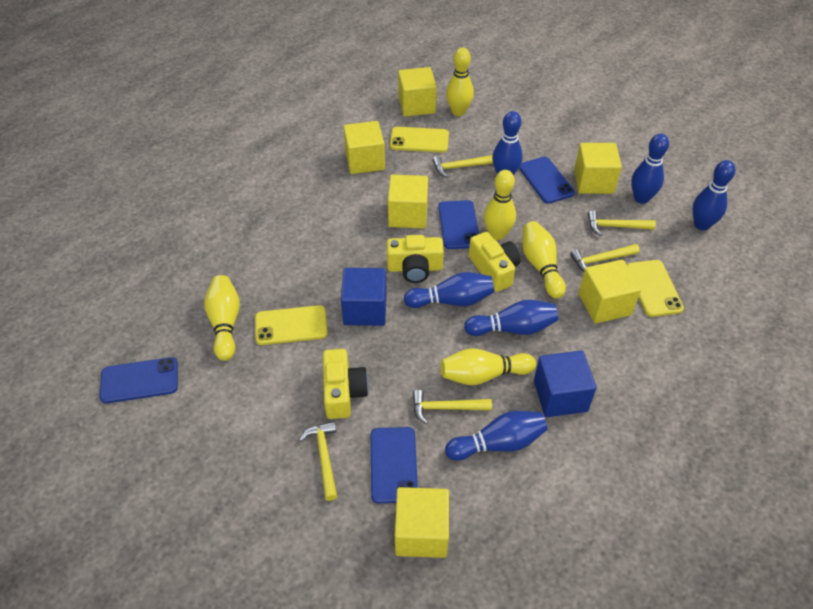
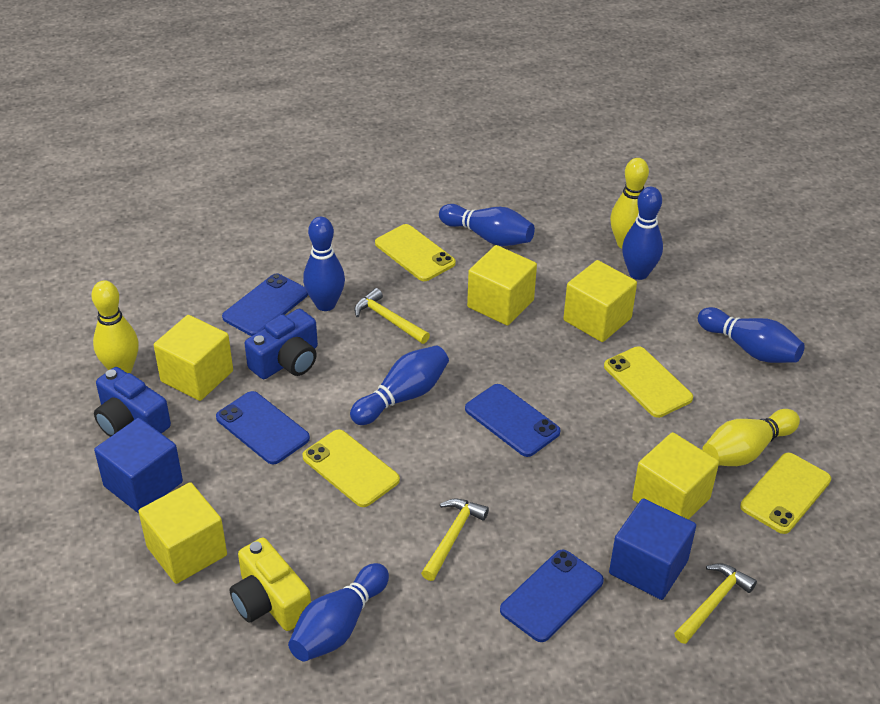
blue camera: 0 -> 2
yellow bowling pin: 5 -> 3
yellow camera: 3 -> 1
yellow cube: 6 -> 5
yellow hammer: 5 -> 3
yellow phone: 3 -> 4

